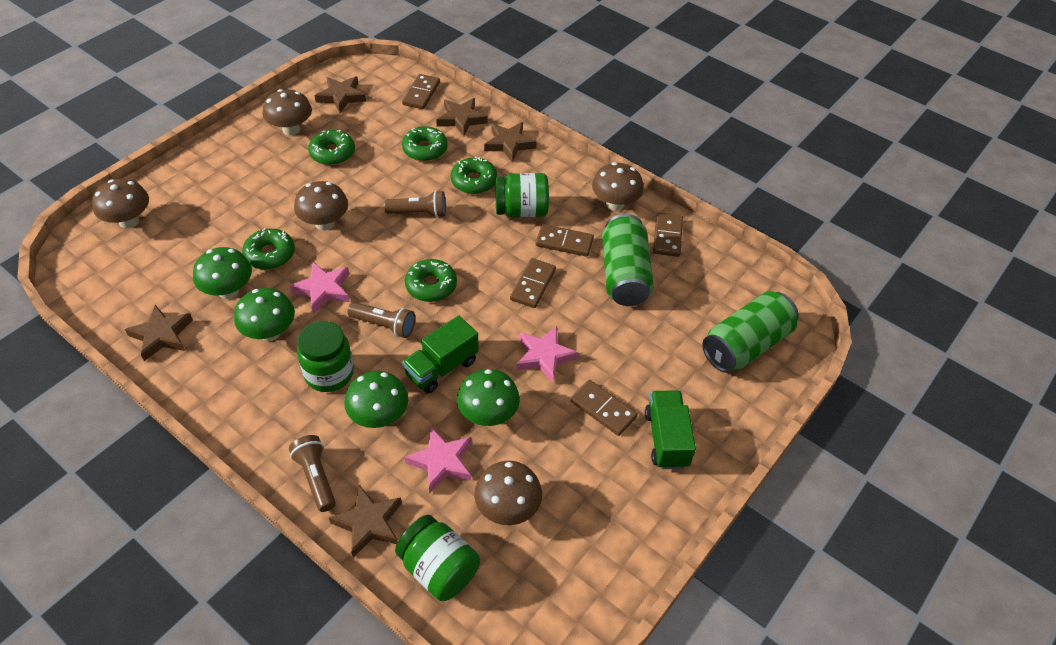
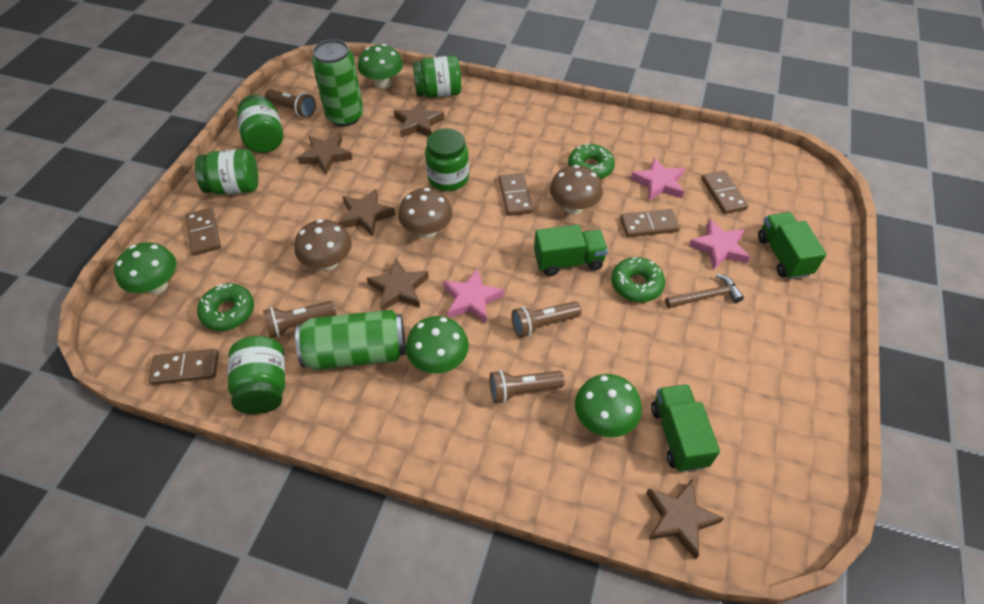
brown flashlight: 3 -> 4
brown hammer: 0 -> 1
brown mushroom: 5 -> 3
green donut: 5 -> 3
green jar: 3 -> 5
green truck: 2 -> 3

